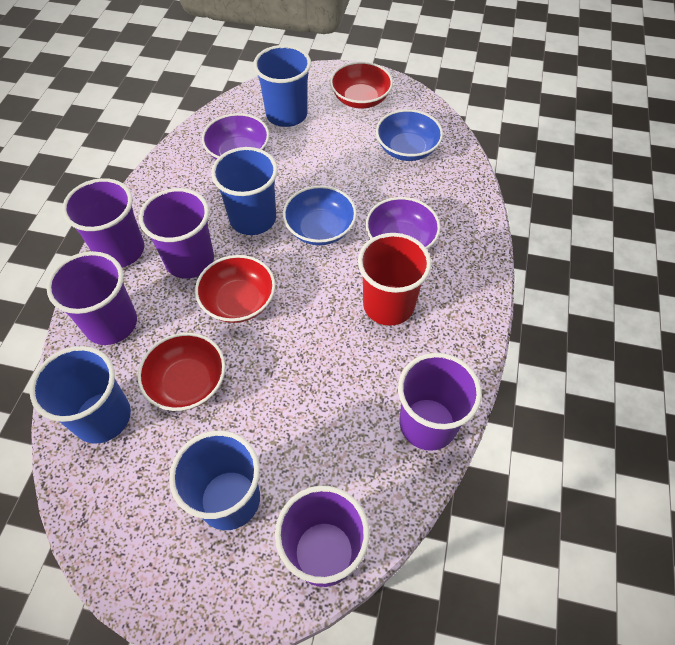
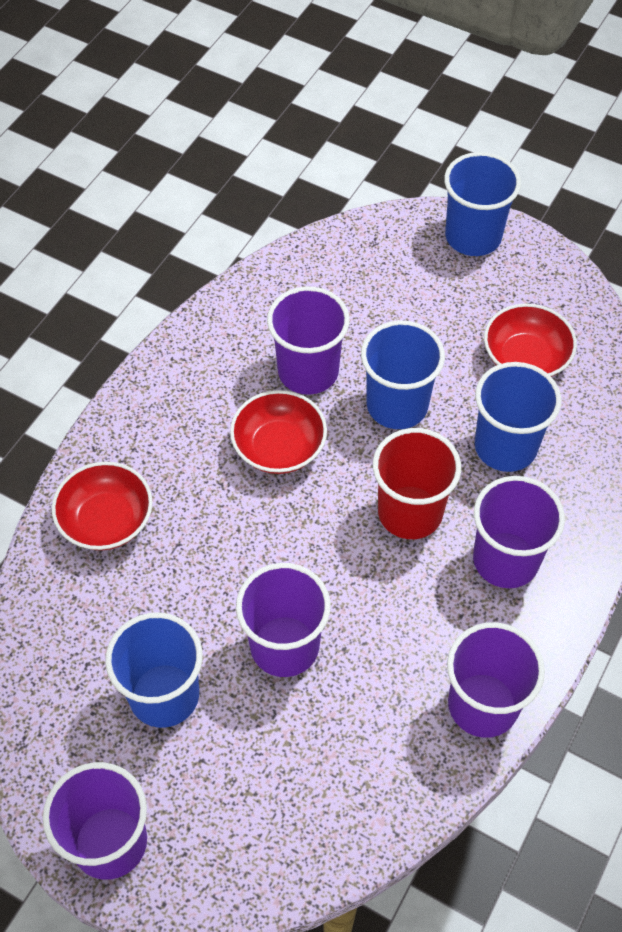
blue bowl: 2 -> 0
purple bowl: 2 -> 0

